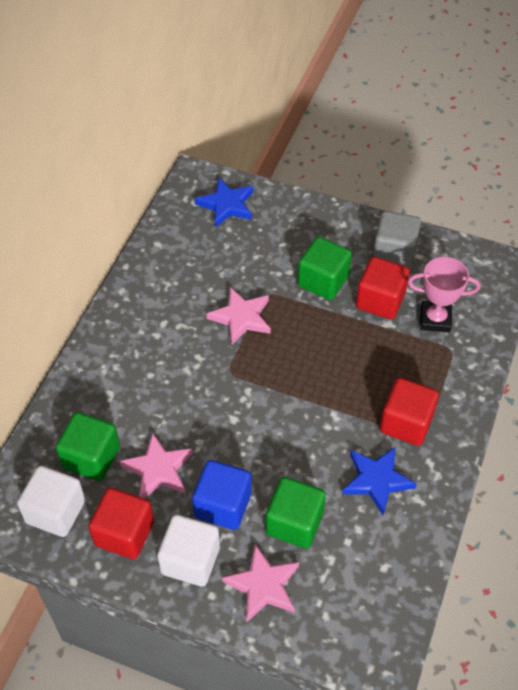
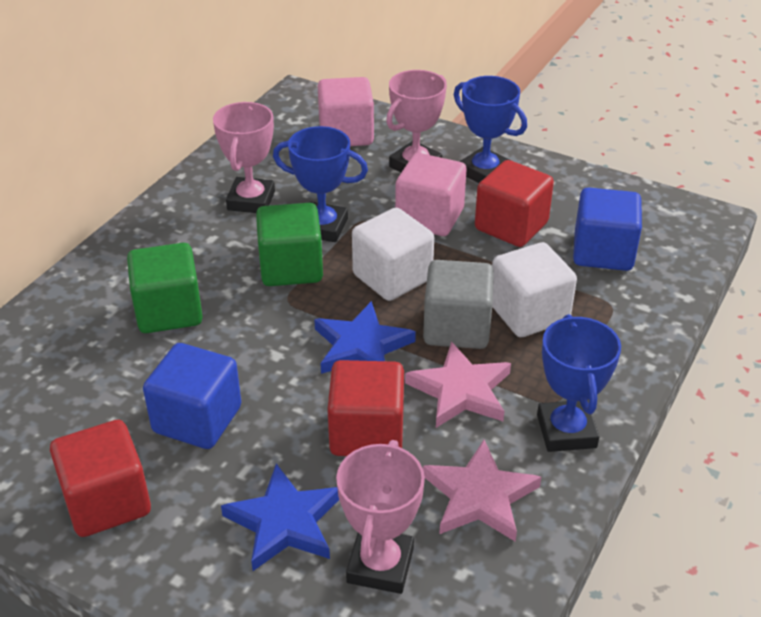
blue cube: 1 -> 2
blue trophy: 0 -> 3
green cube: 3 -> 2
pink cube: 0 -> 2
pink star: 3 -> 2
pink trophy: 1 -> 3

